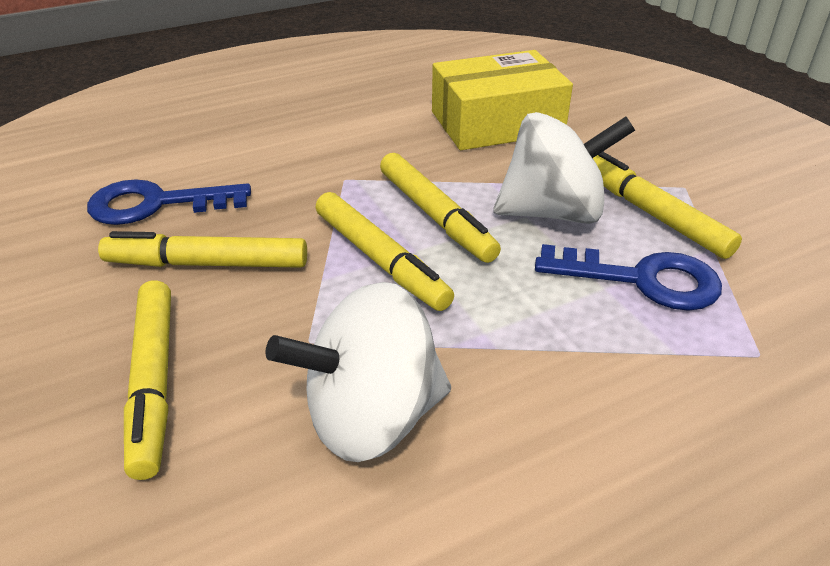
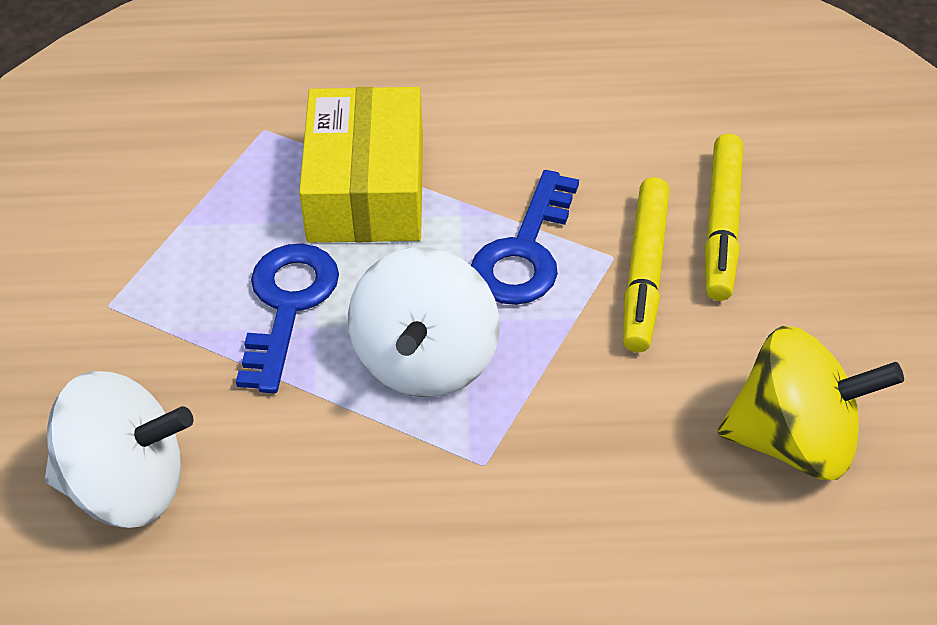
yellow marker: 5 -> 2
yellow spinning top: 0 -> 1

